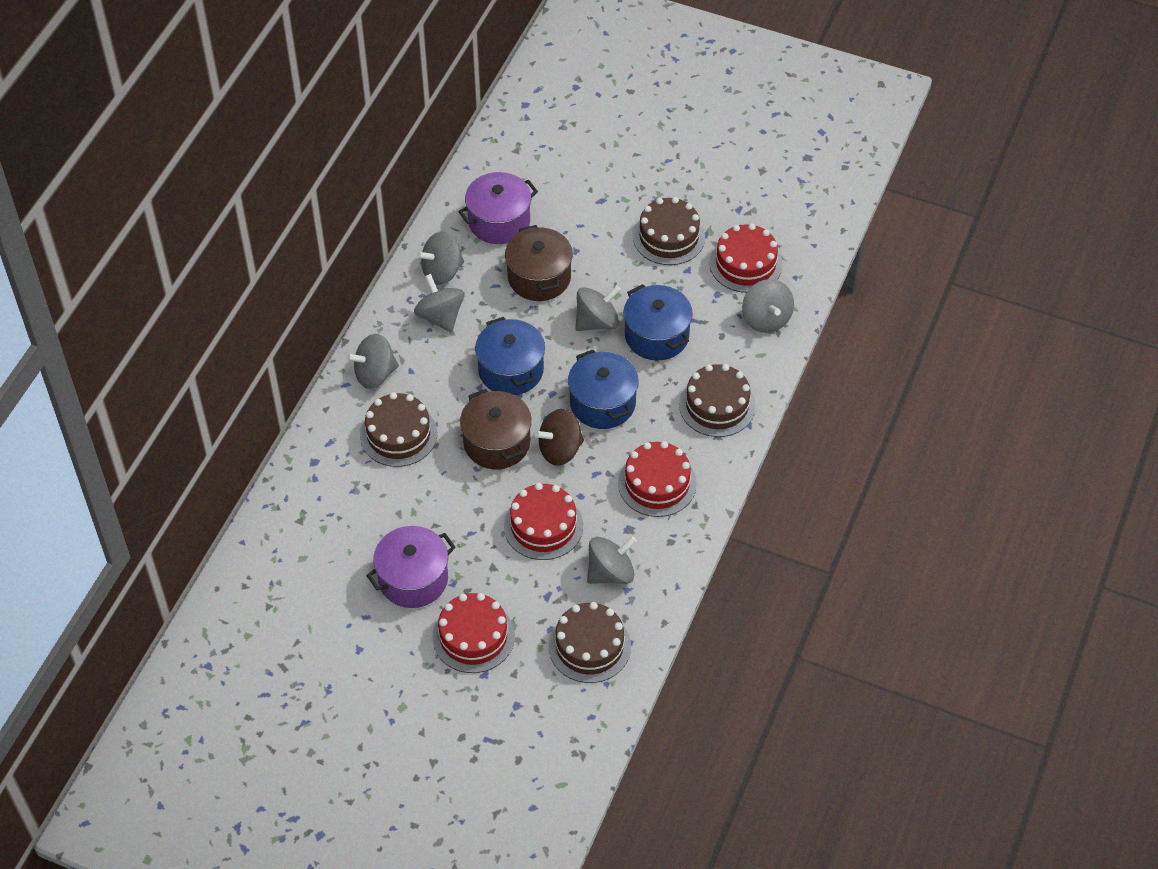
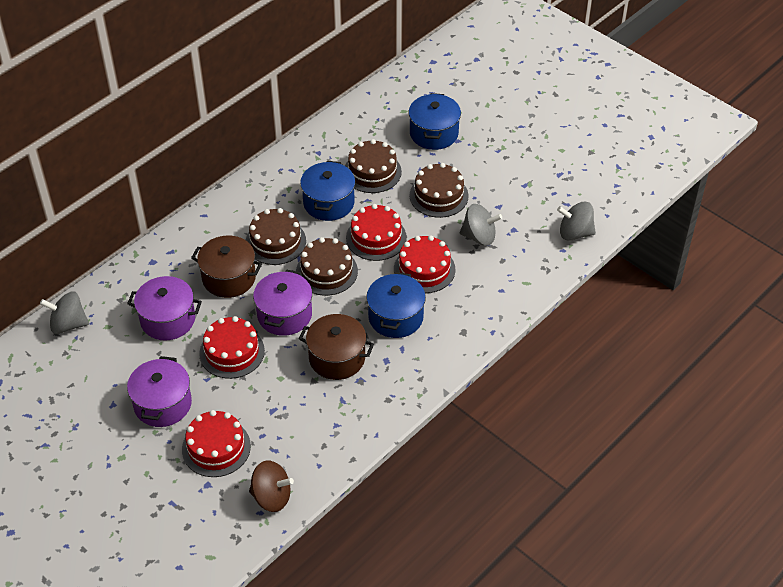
grey spinning top: 6 -> 3
purple pot: 2 -> 3

